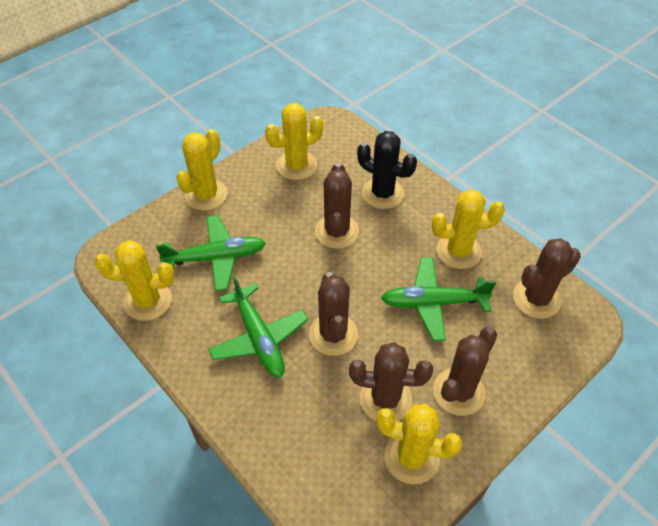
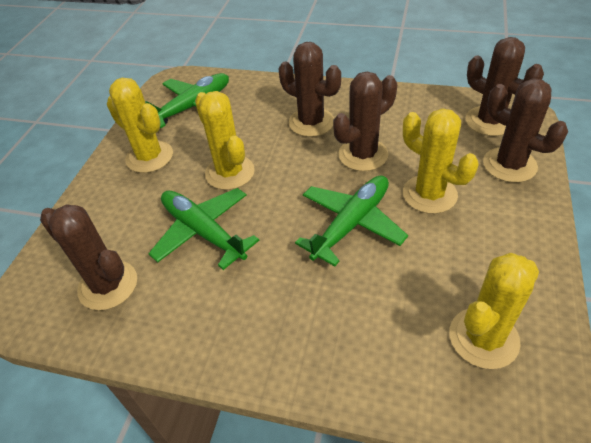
black cactus: 1 -> 0
yellow cactus: 5 -> 4

